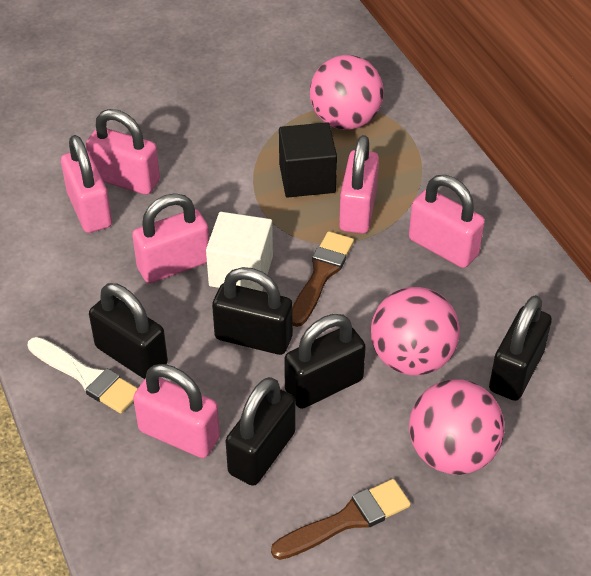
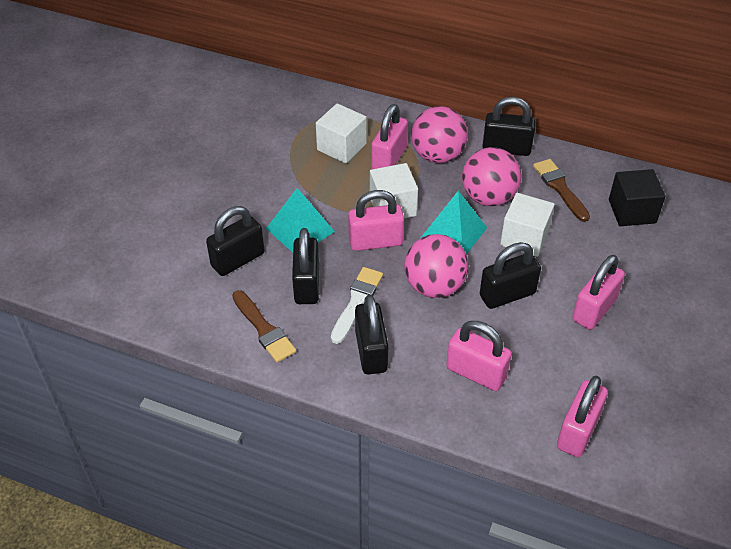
pink padlock: 6 -> 5
turquoise pyramid: 0 -> 2
white cube: 1 -> 3

